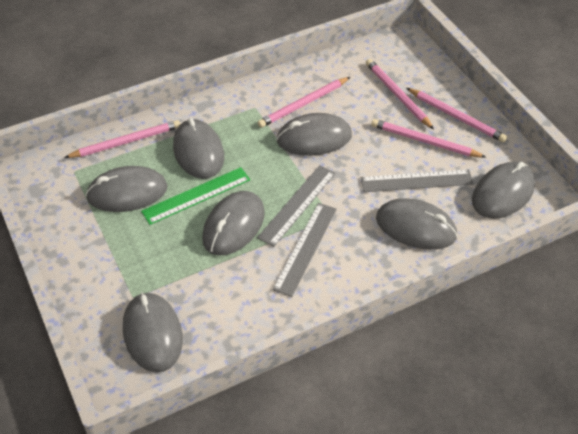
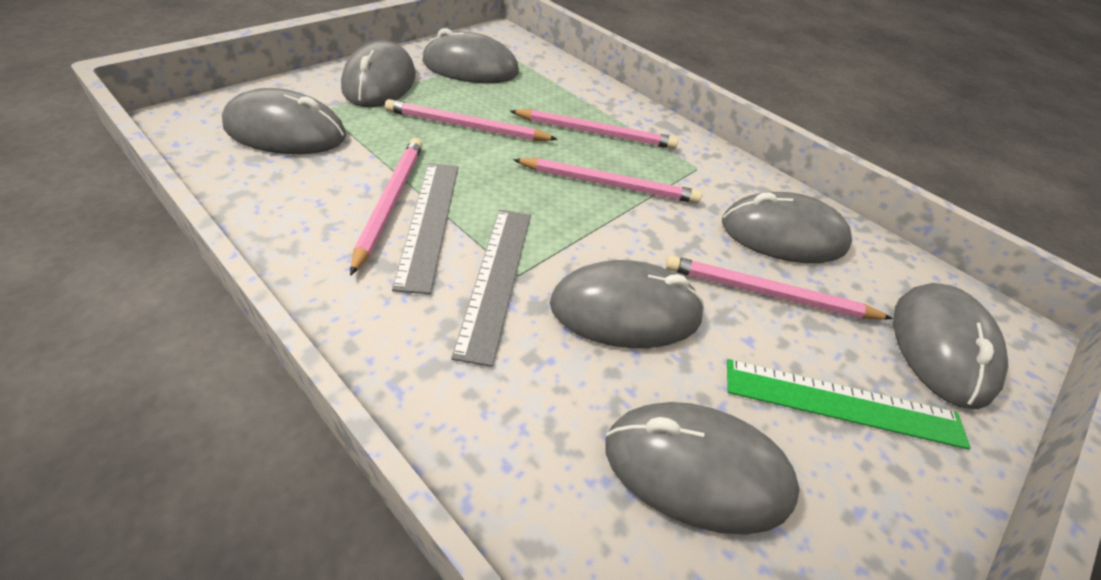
grey ruler: 3 -> 2

